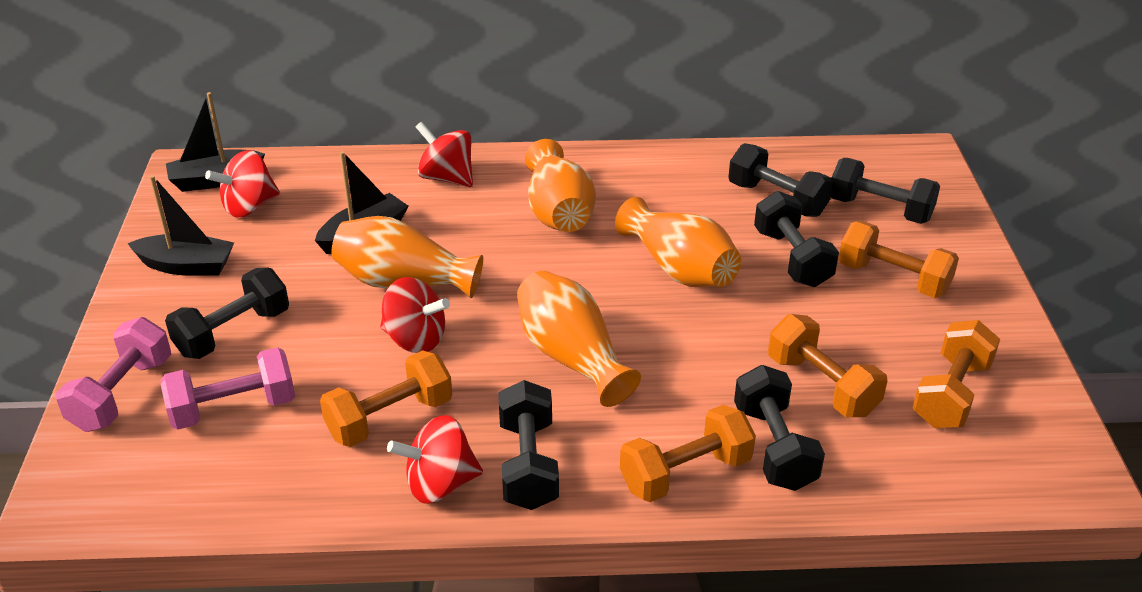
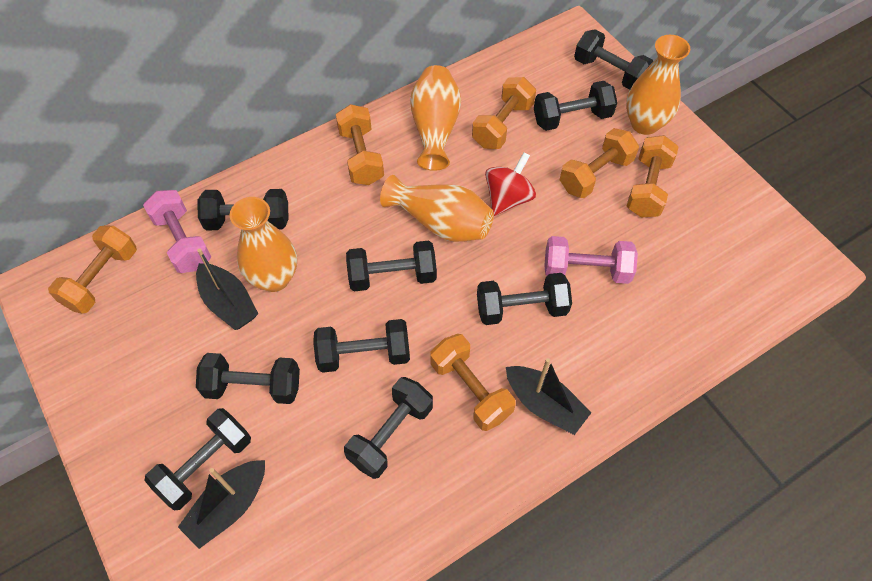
black dumbbell: 6 -> 9
orange dumbbell: 5 -> 6
red spinning top: 4 -> 1

